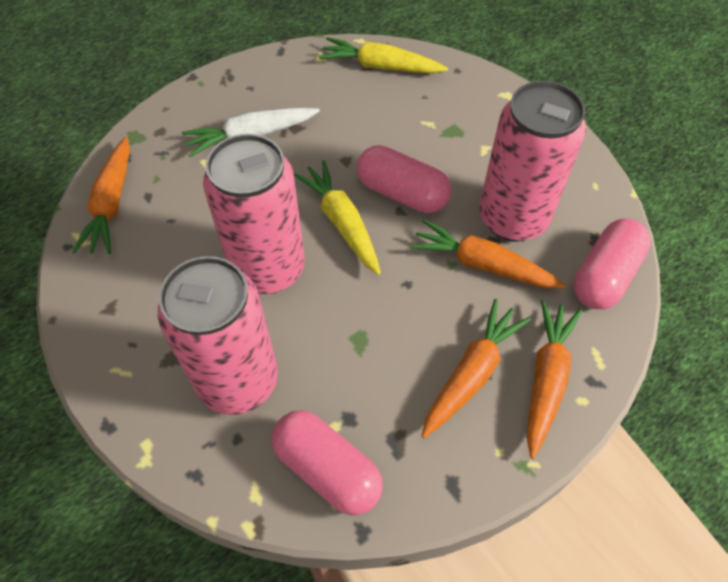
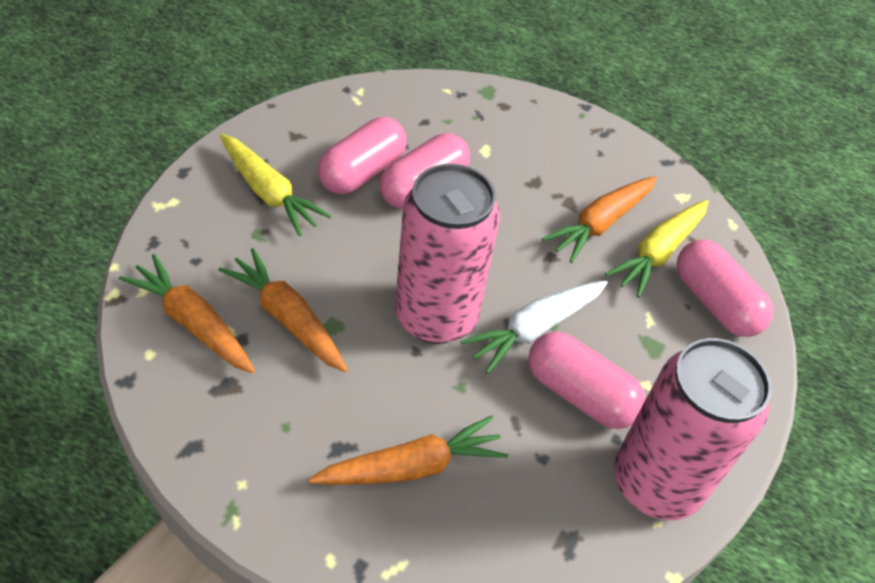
pink can: 3 -> 2
pink capsule: 3 -> 4

